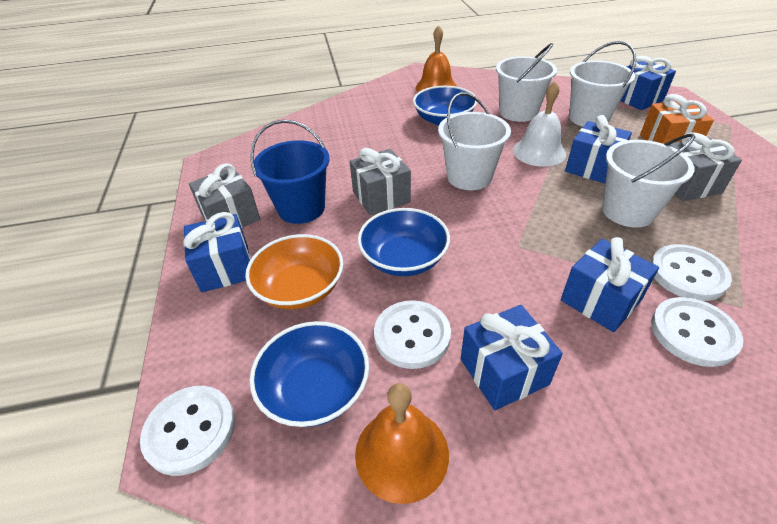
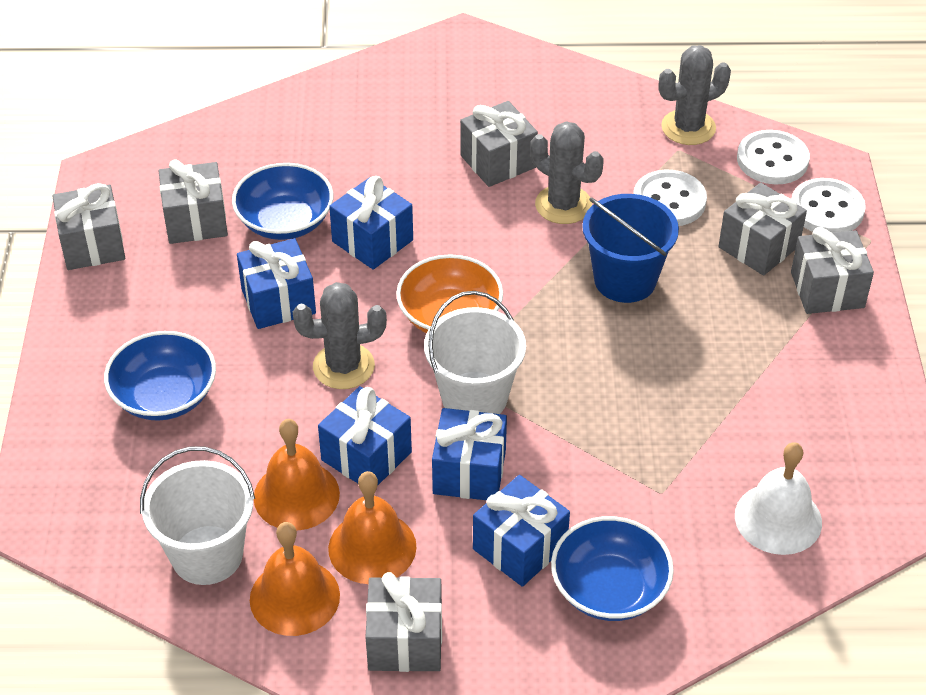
grey cactus: 0 -> 3
grey gift: 3 -> 6
orange bell: 2 -> 3
orange gift: 1 -> 0
white bucket: 4 -> 2
white button: 4 -> 3

